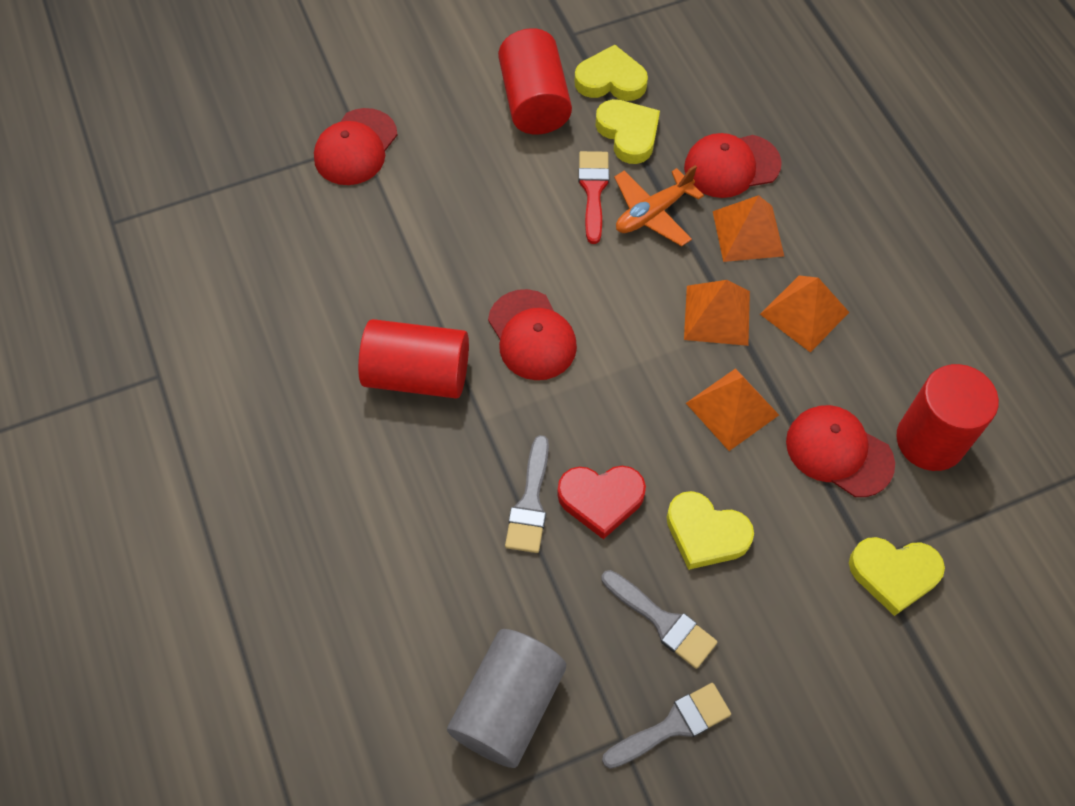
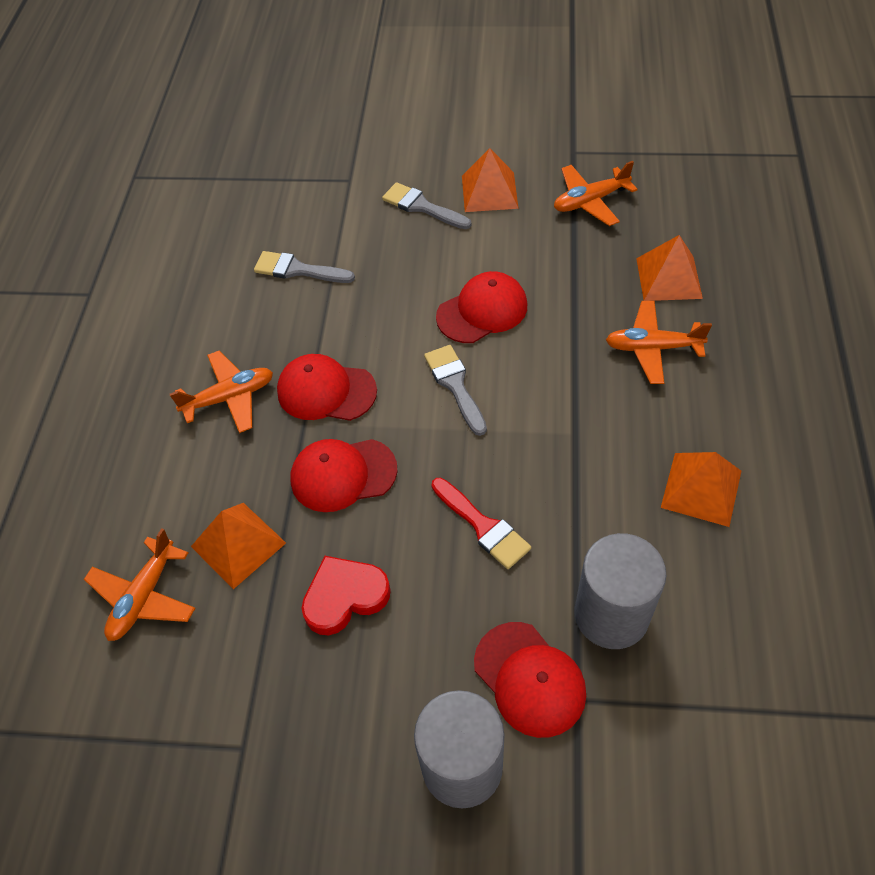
grey cylinder: 1 -> 2
orange plane: 1 -> 4
red cylinder: 3 -> 0
yellow heart: 4 -> 0

